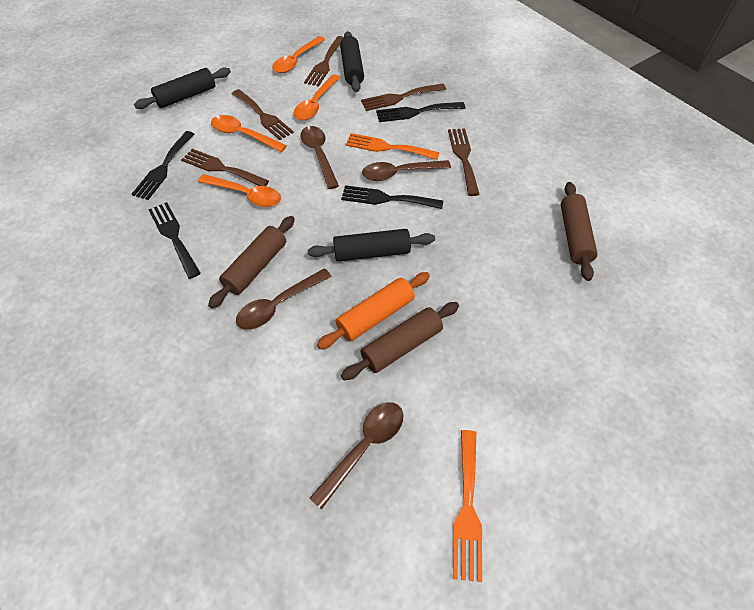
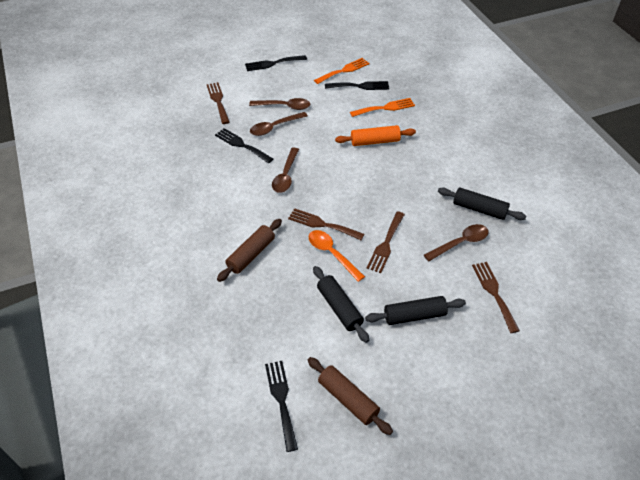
brown fork: 5 -> 4
brown rolling pin: 3 -> 2
orange spoon: 4 -> 1

